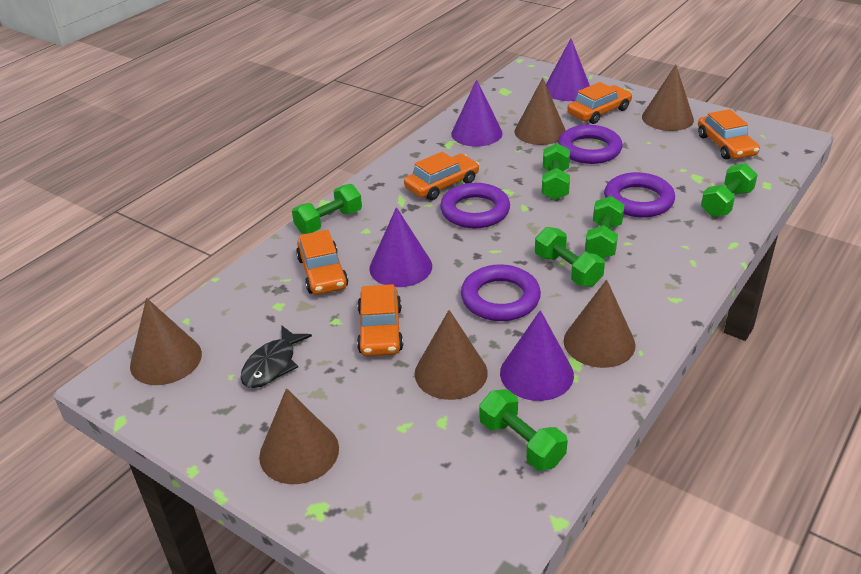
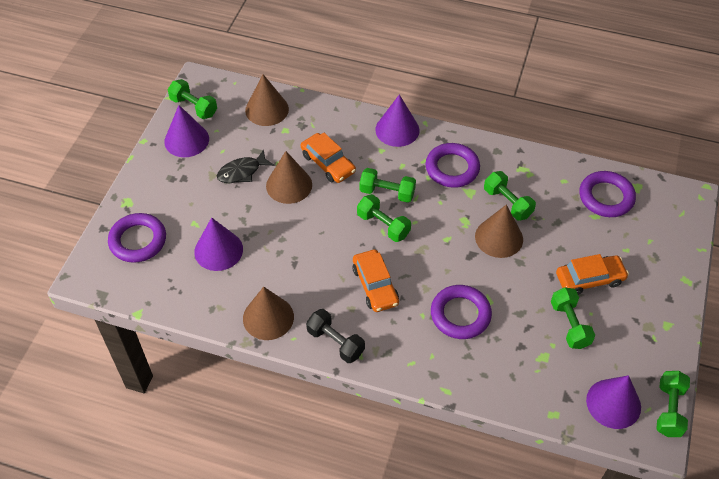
black dumbbell: 0 -> 1
brown cone: 6 -> 4
orange car: 5 -> 3

